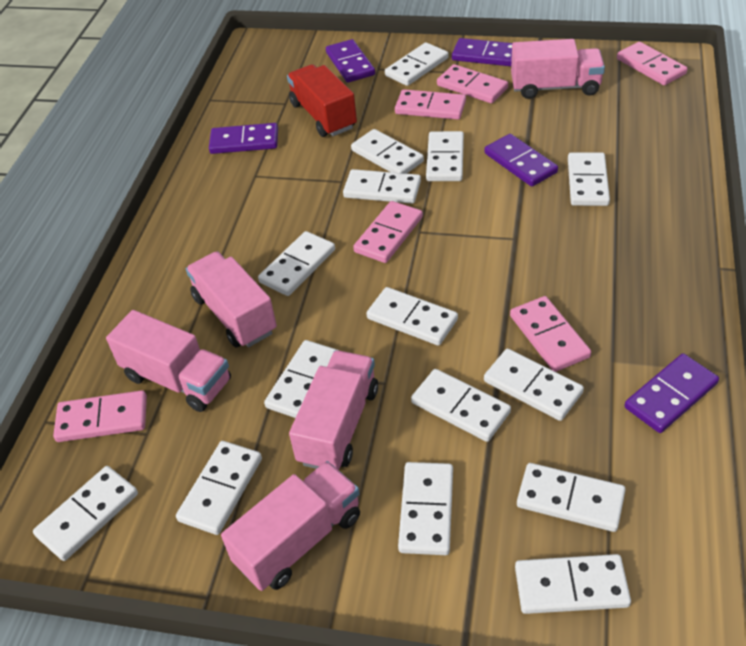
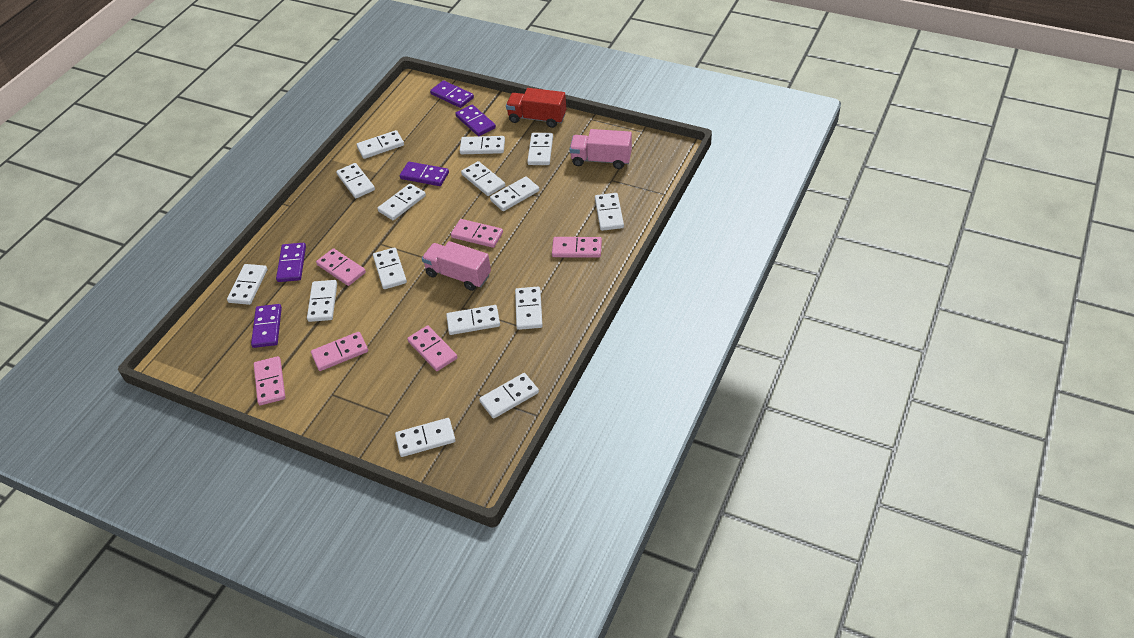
pink truck: 5 -> 2

